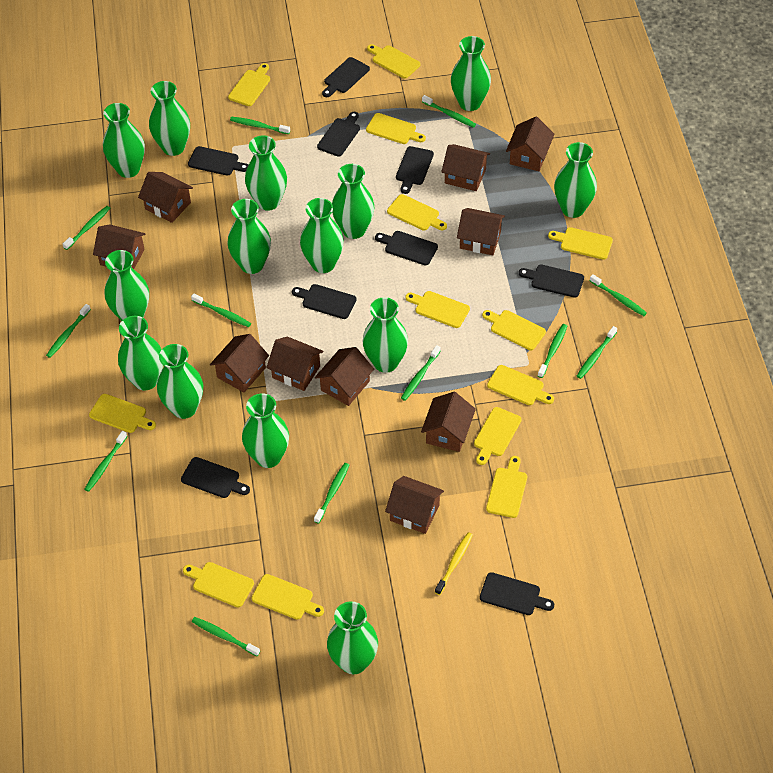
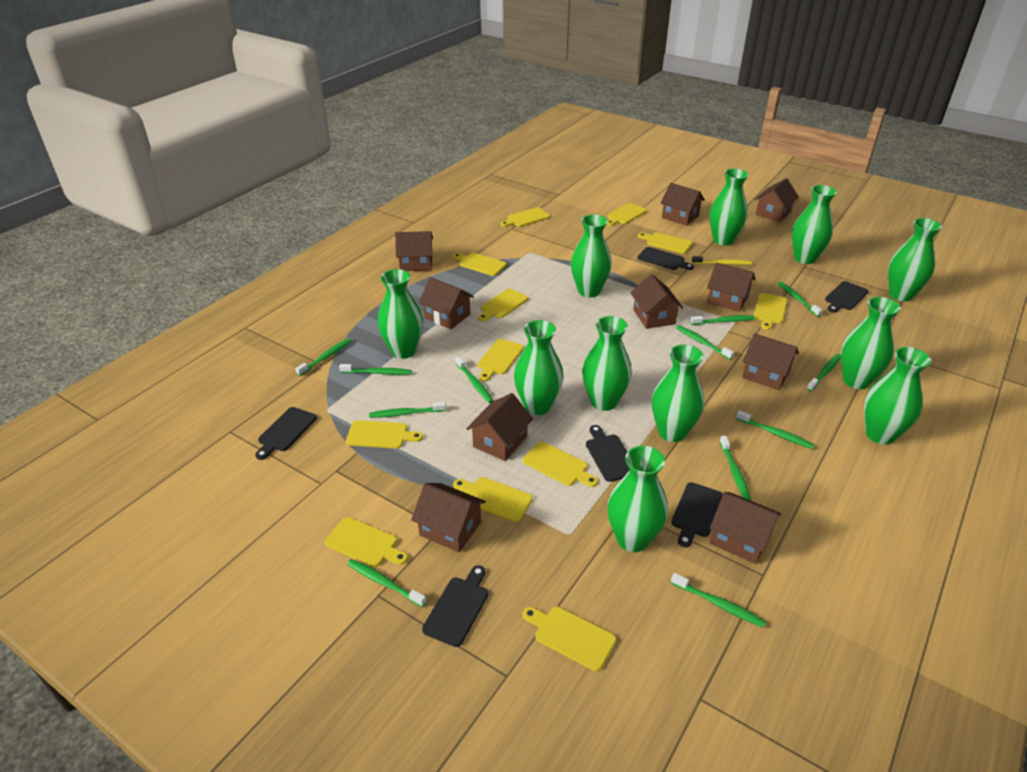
black cutting board: 9 -> 6
green vase: 14 -> 11
yellow cutting board: 13 -> 12

